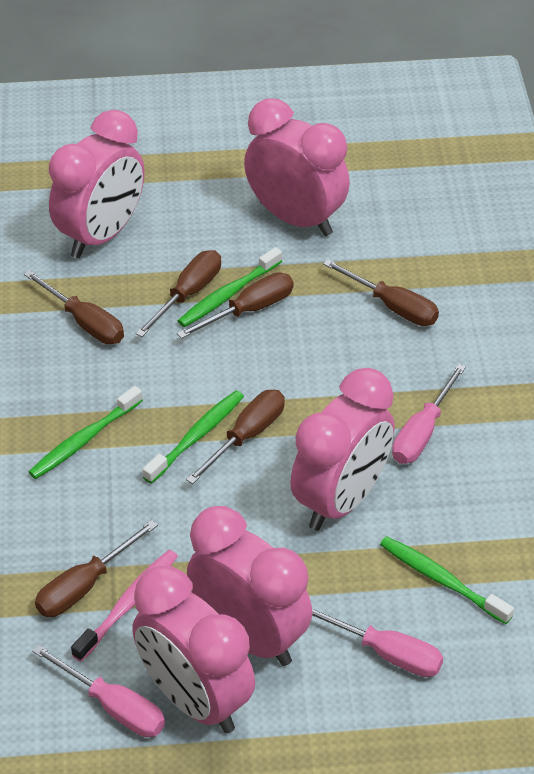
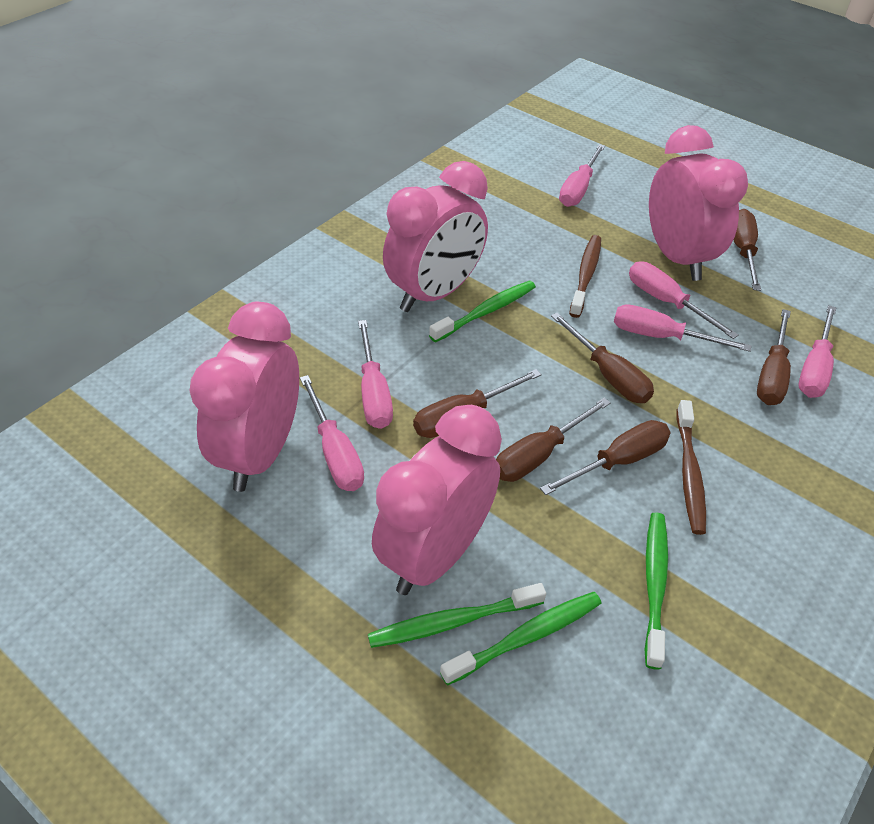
brown toothbrush: 0 -> 2
pink clock: 5 -> 4
pink screwdriver: 3 -> 6
pink toothbrush: 1 -> 0

